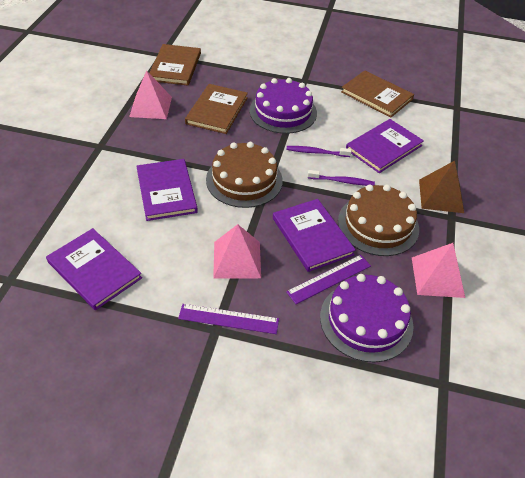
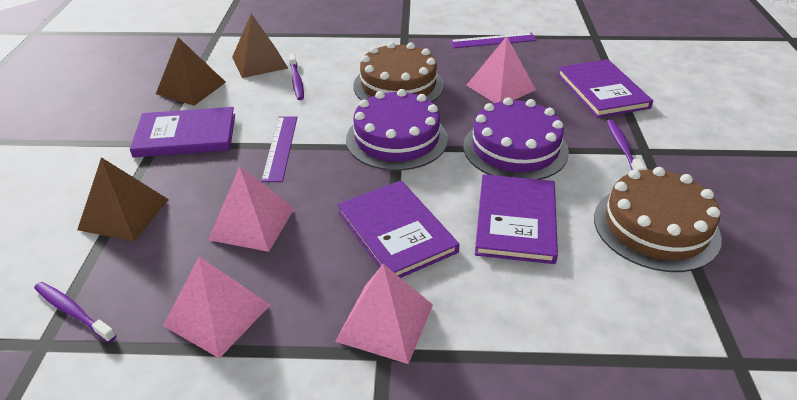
brown book: 3 -> 0
brown pyramid: 1 -> 3
pink pyramid: 3 -> 4
purple toothbrush: 2 -> 3

